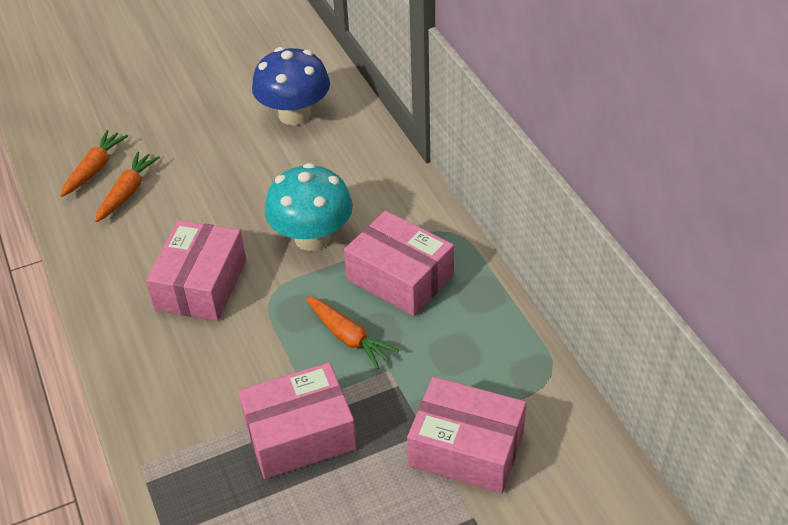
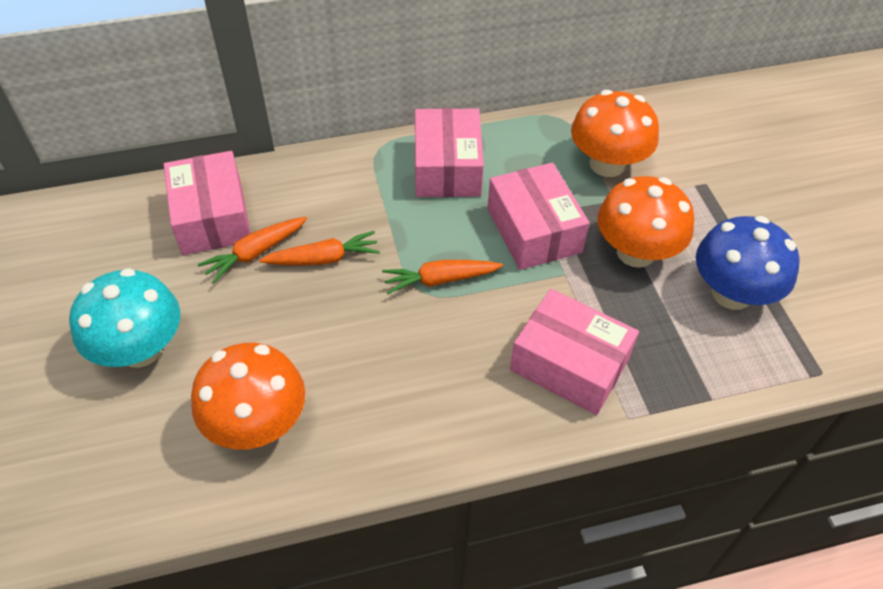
orange mushroom: 0 -> 3

